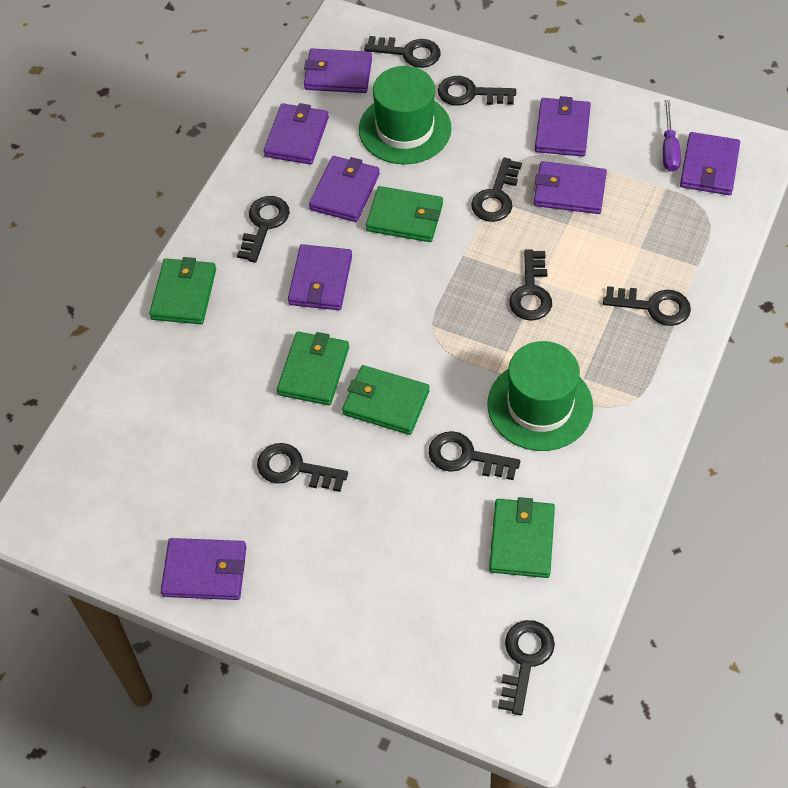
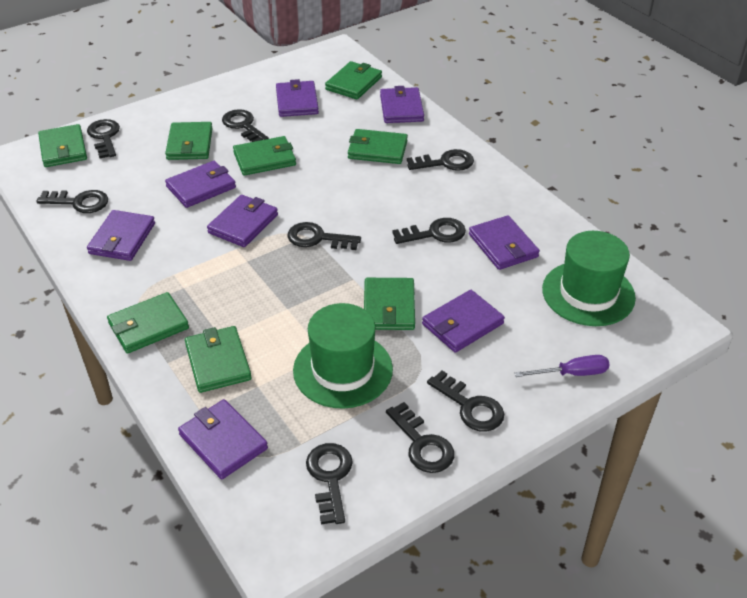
green wallet: 5 -> 8

